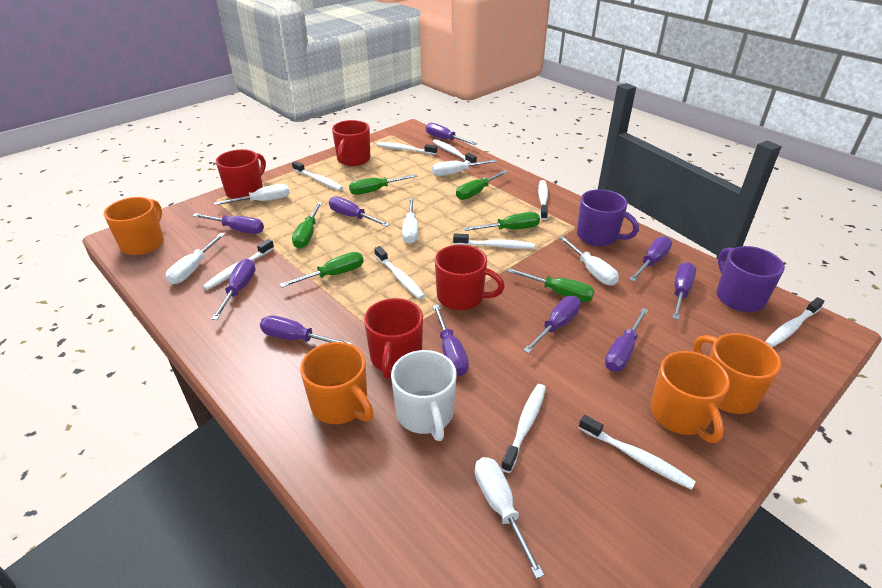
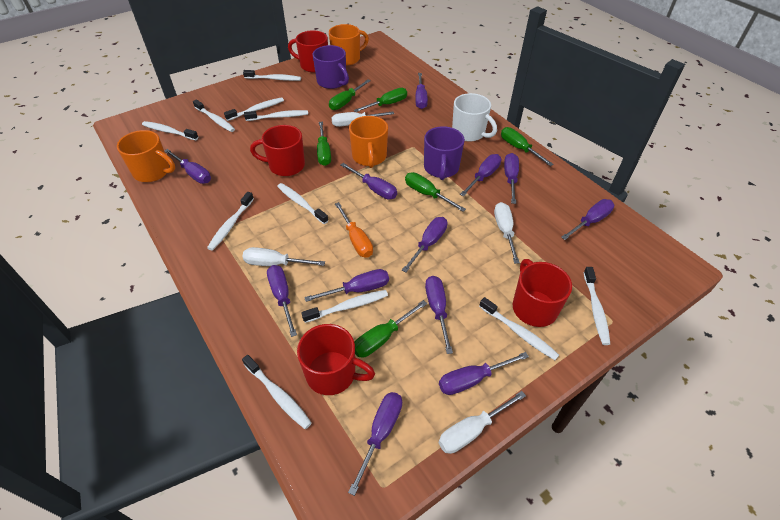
orange mug: 4 -> 3
orange screwdriver: 0 -> 1
purple screwdriver: 10 -> 12
white screwdriver: 6 -> 4
white toothbrush: 10 -> 11

